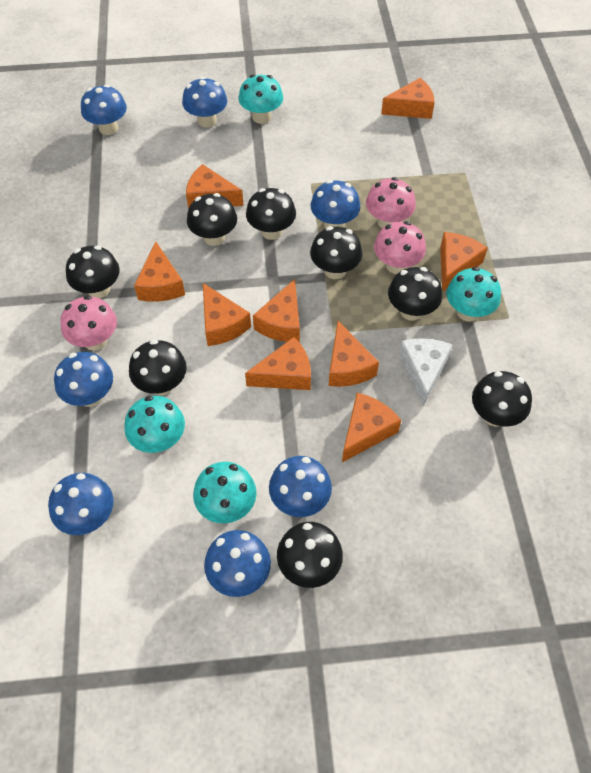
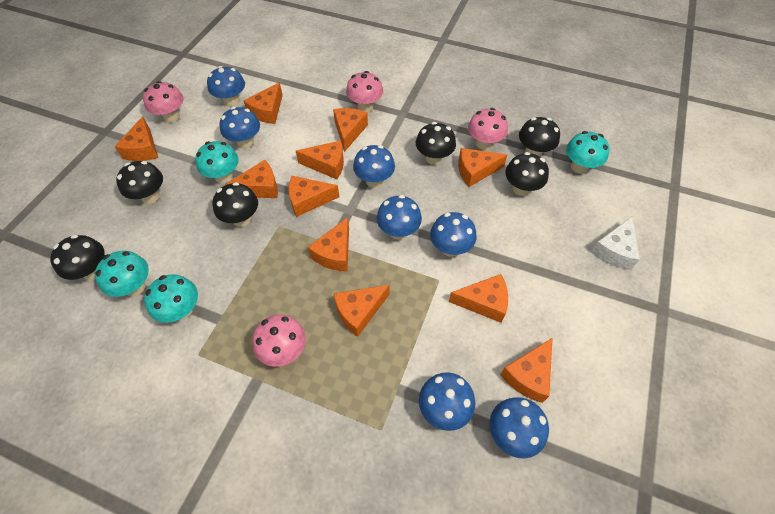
black mushroom: 8 -> 6
orange cheese: 9 -> 11
pink mushroom: 3 -> 4

